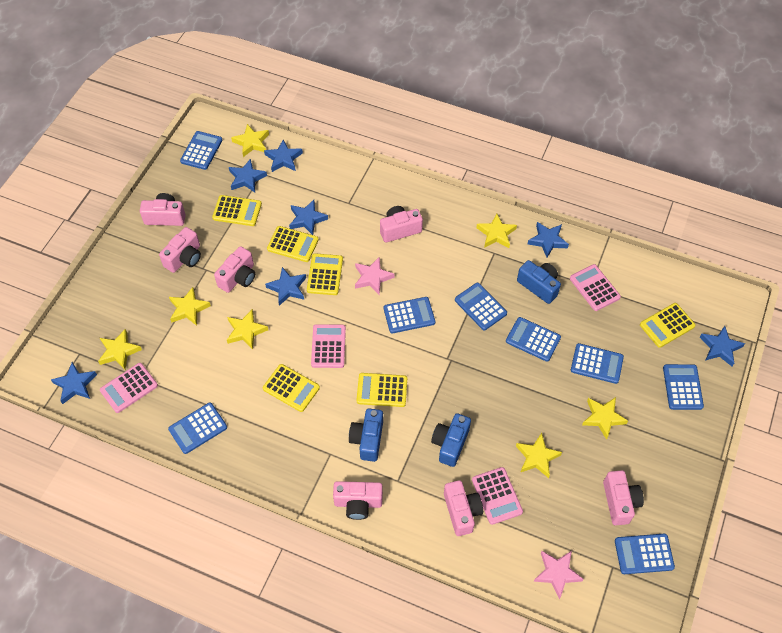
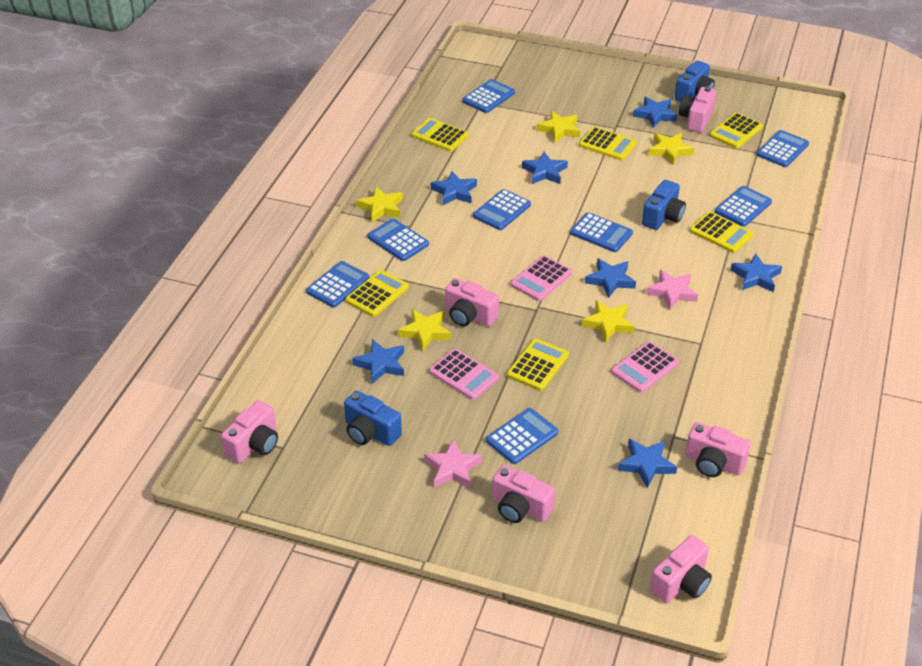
pink calculator: 4 -> 3
pink camera: 7 -> 6
yellow star: 7 -> 5

